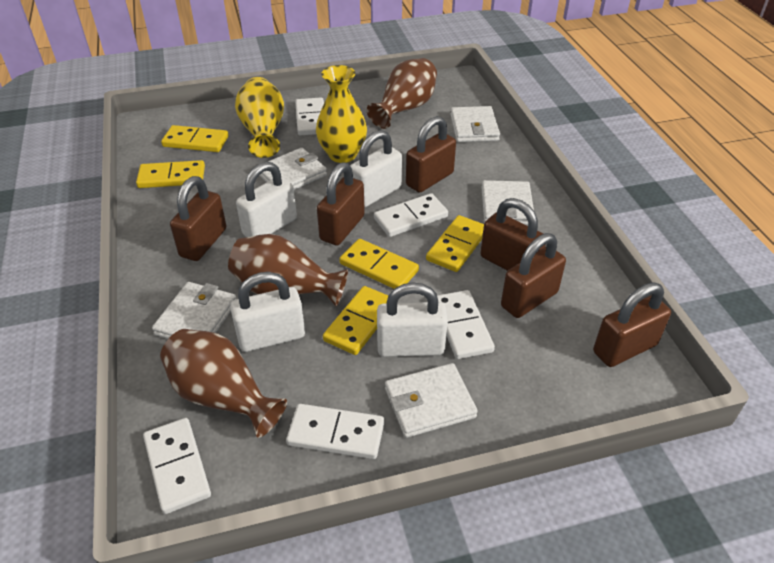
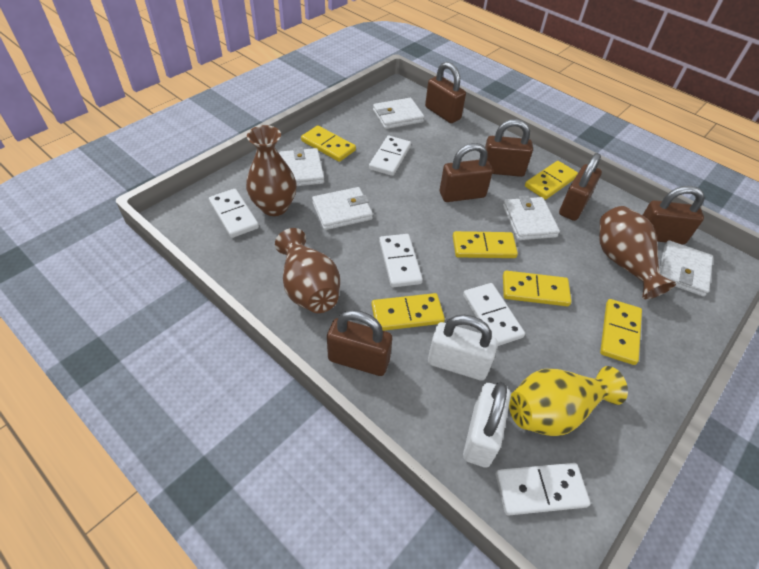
white padlock: 4 -> 2
yellow domino: 5 -> 6
yellow vase: 2 -> 1

